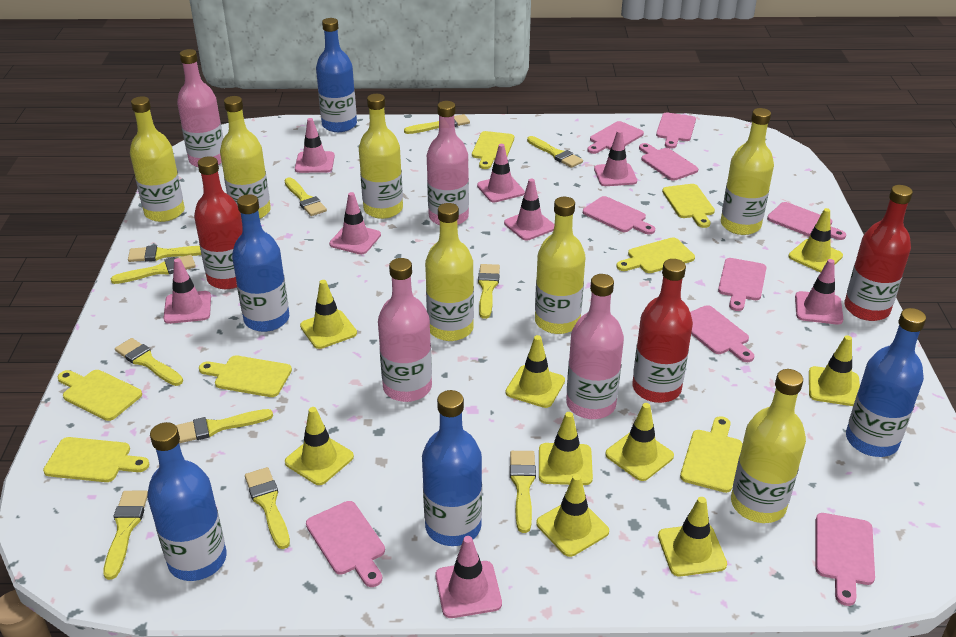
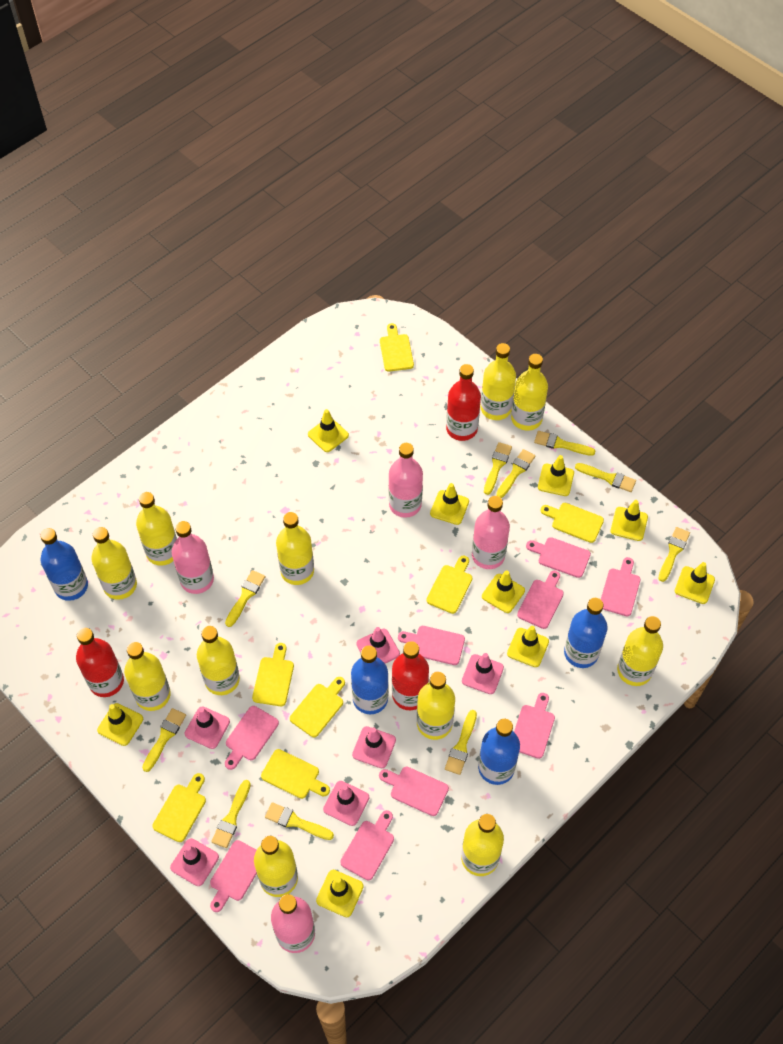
blue bottle: 5 -> 4
pink traffic cone: 8 -> 6
yellow bottle: 7 -> 11
yellow brush: 11 -> 10

